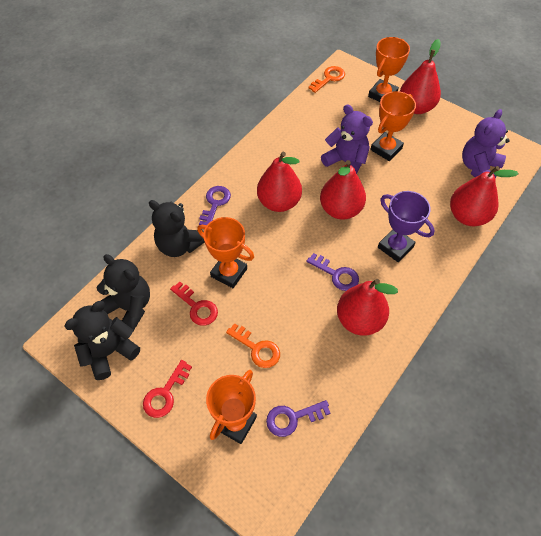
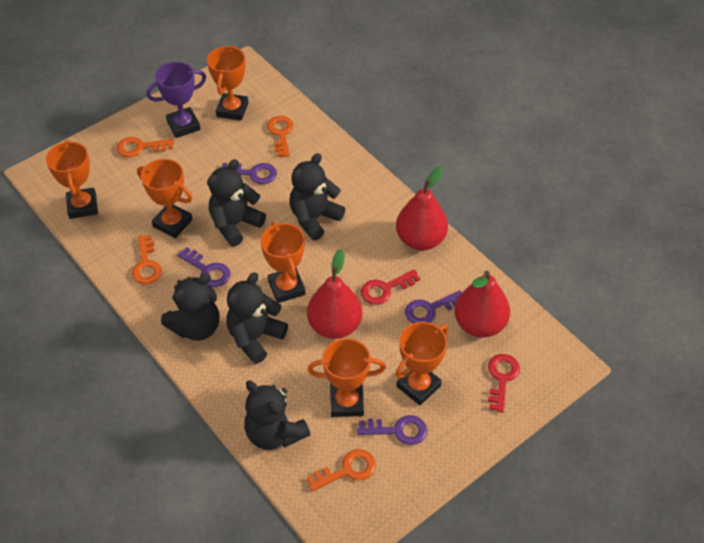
black teddy bear: 3 -> 5
orange key: 2 -> 4
orange trophy: 4 -> 6
purple key: 3 -> 4
purple teddy bear: 2 -> 0
red pear: 5 -> 3

